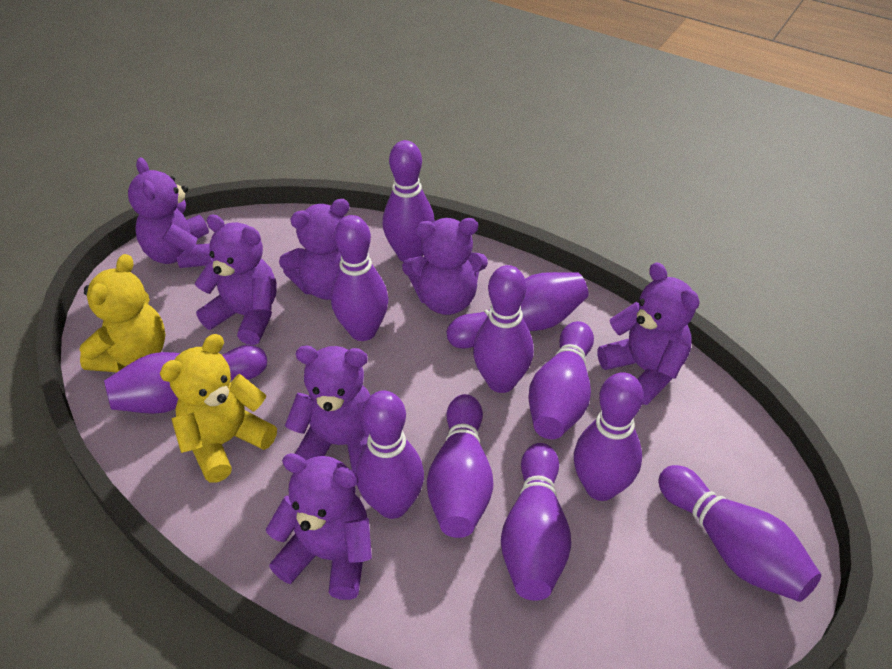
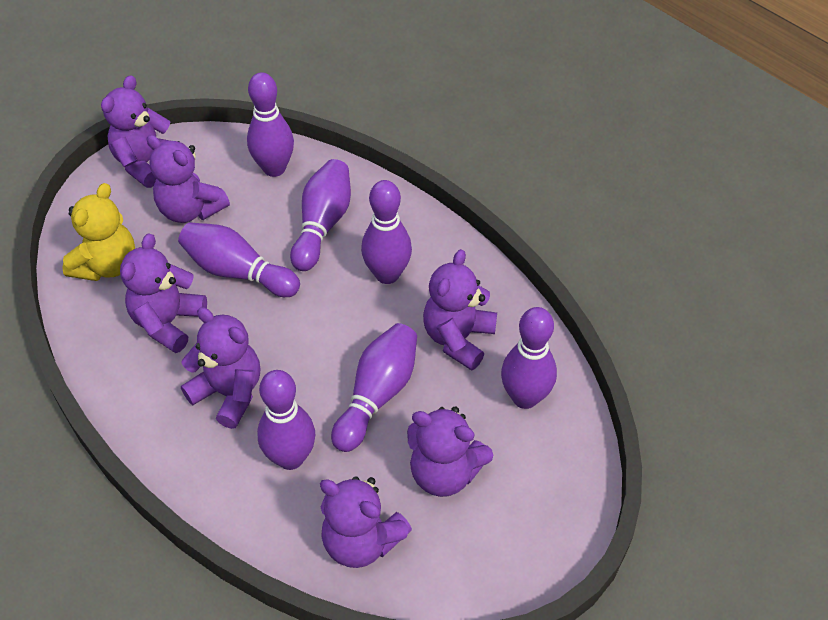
purple bowling pin: 11 -> 7
yellow teddy bear: 2 -> 1

